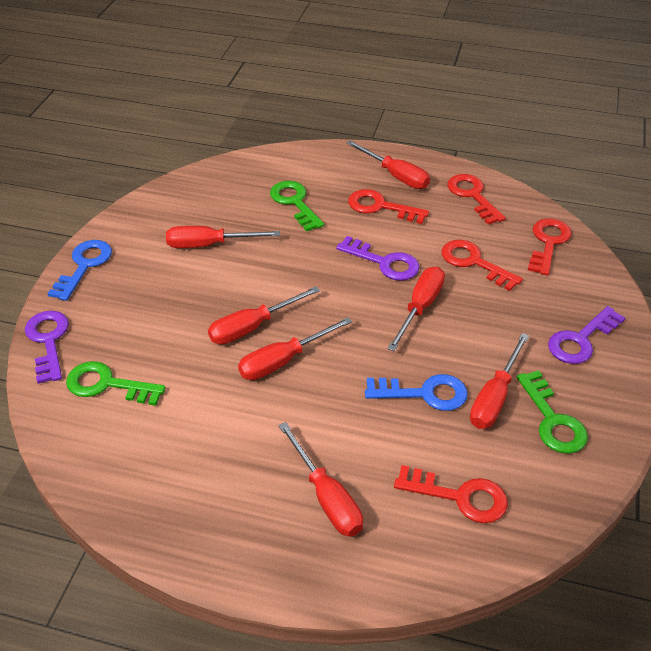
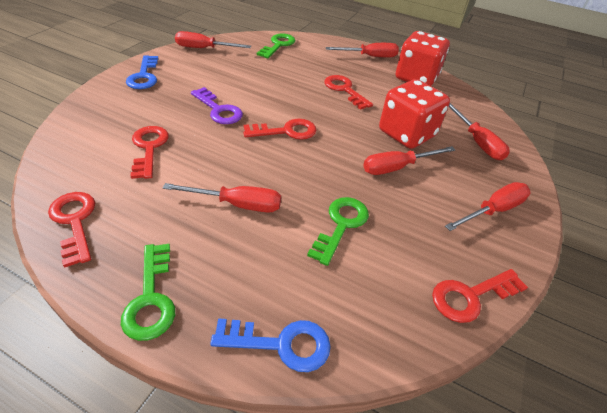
purple key: 3 -> 1
red dice: 0 -> 2
red screwdriver: 7 -> 6

